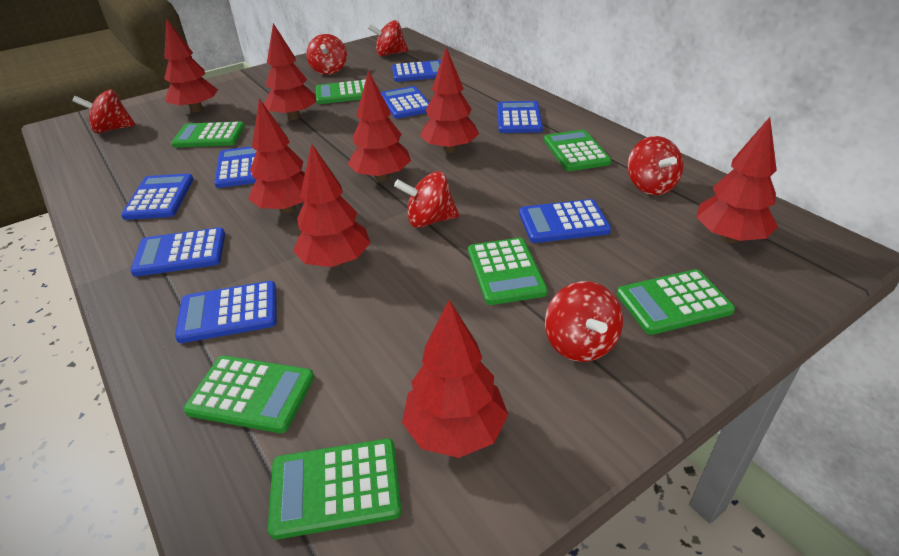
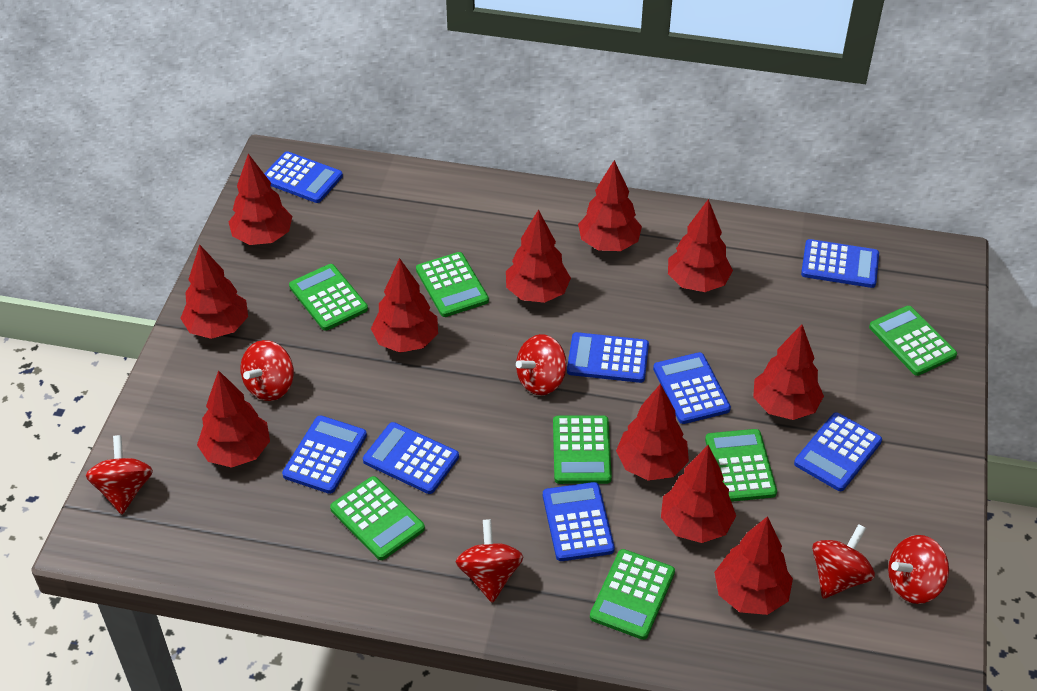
red tree: 8 -> 11

